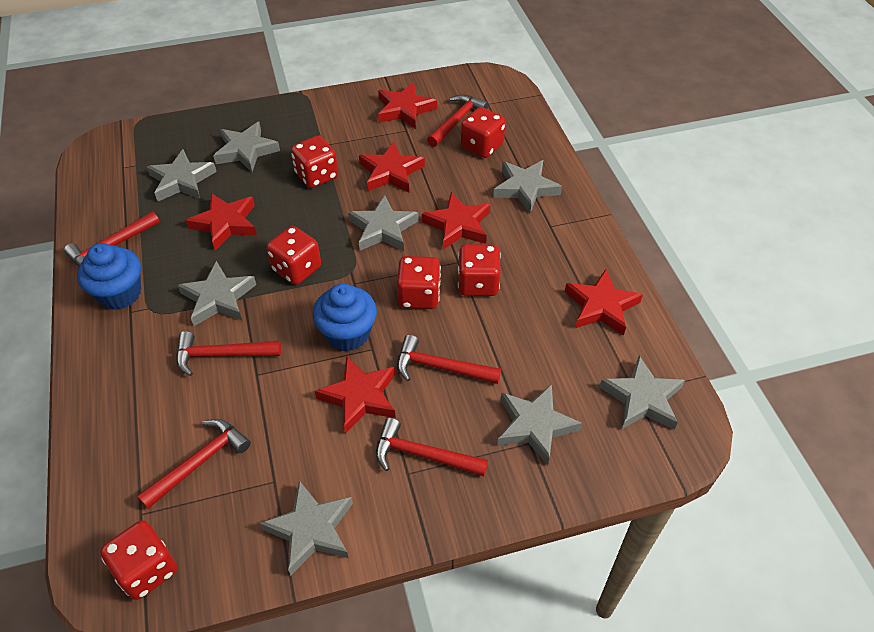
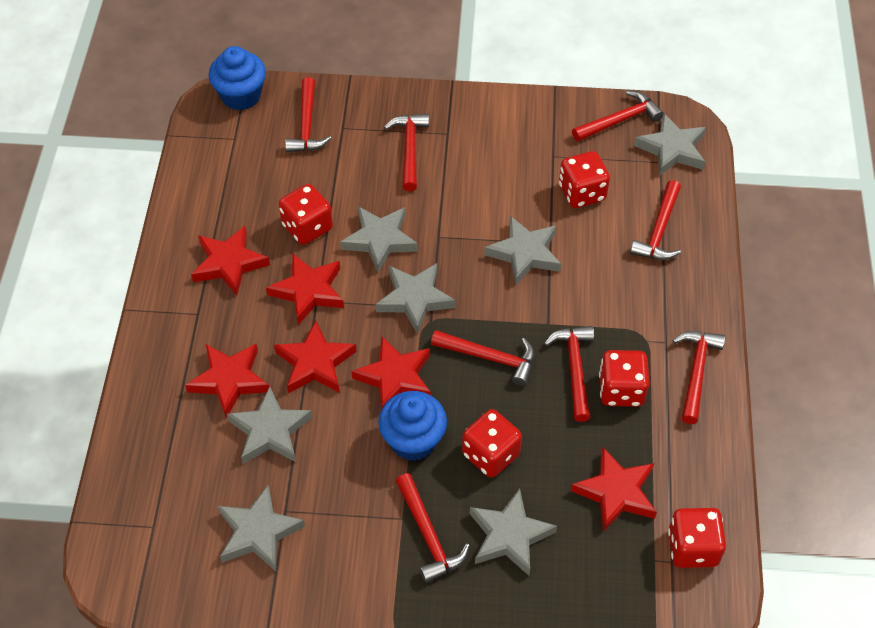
grey star: 8 -> 7
red dice: 6 -> 5
red hammer: 6 -> 8

